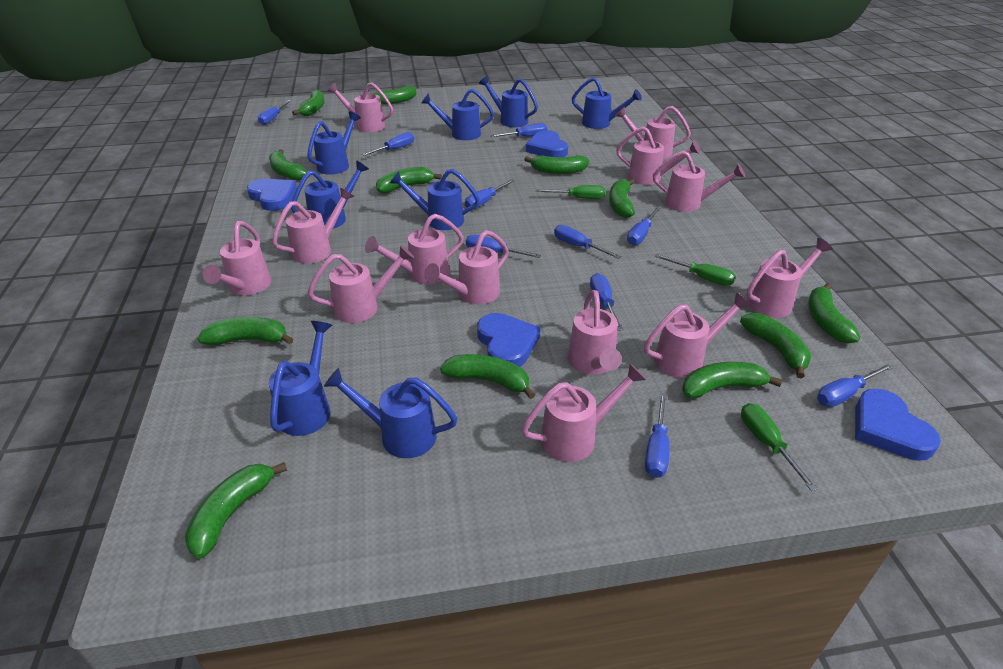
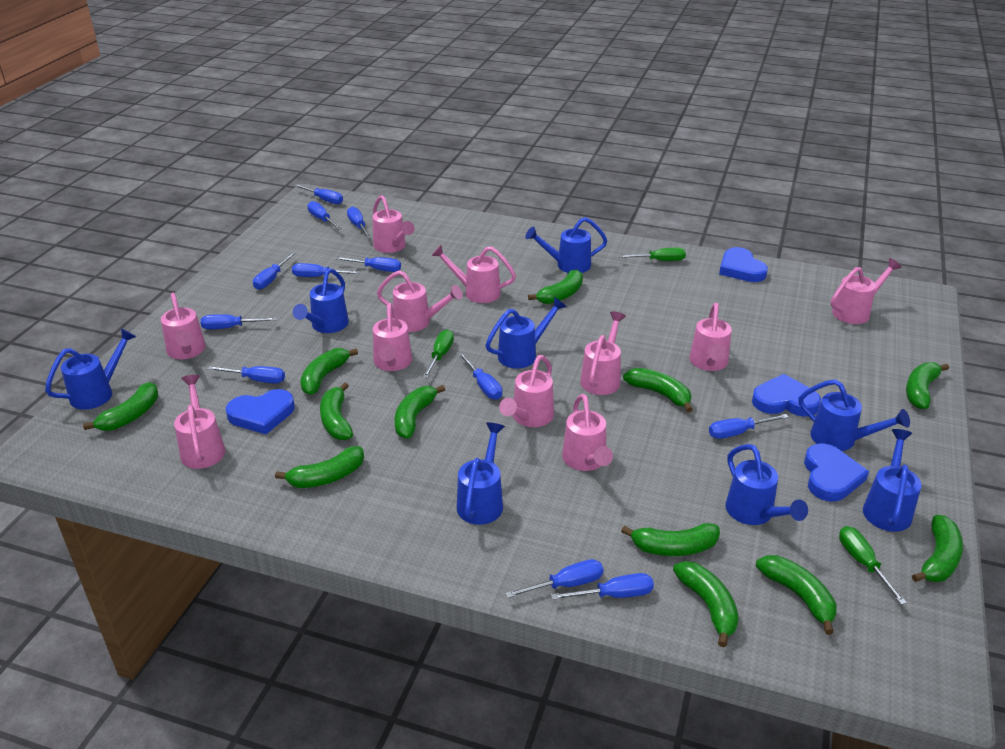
blue screwdriver: 10 -> 12
pink watering can: 13 -> 11

